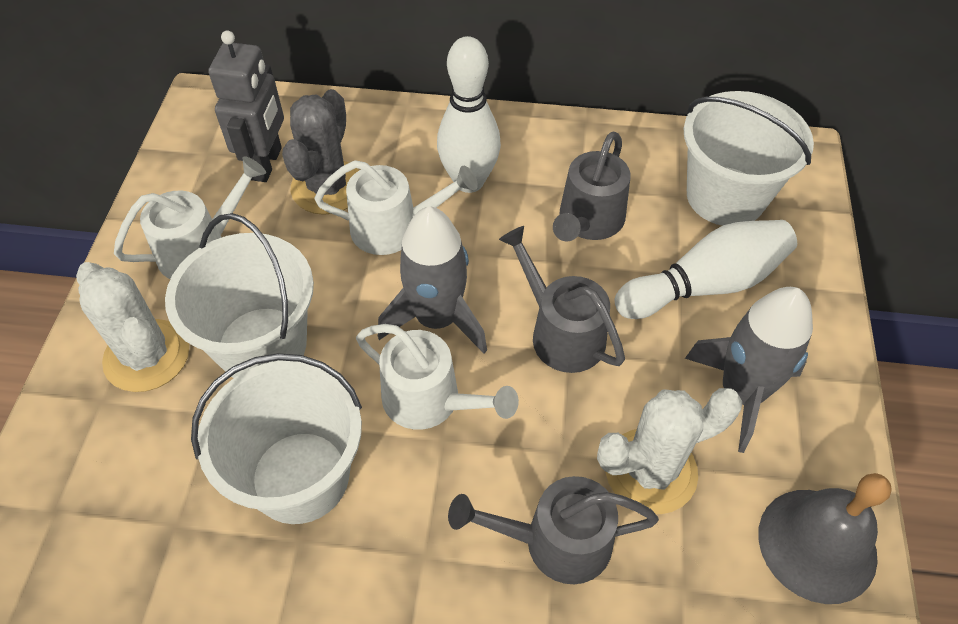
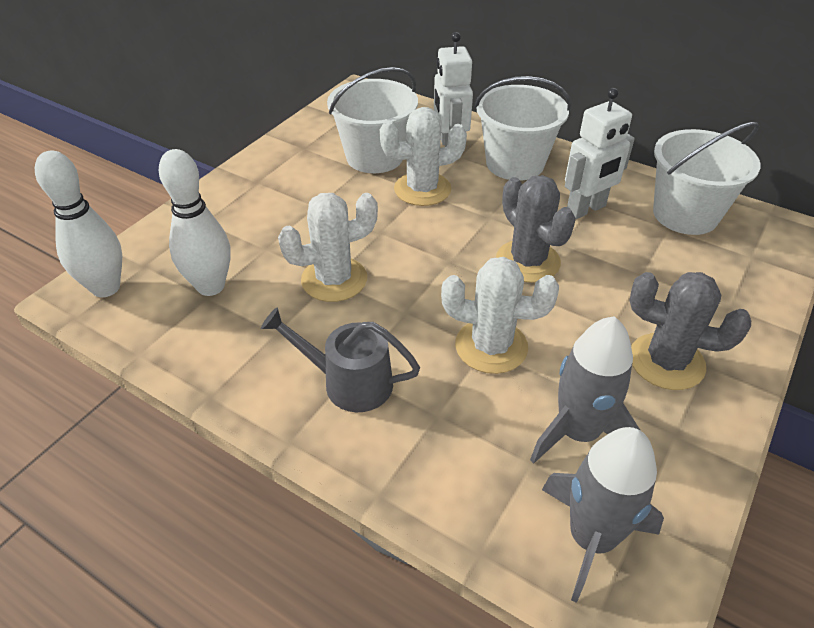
grey bell: 1 -> 0
grey cactus: 1 -> 2
grey robot: 1 -> 0
grey watering can: 3 -> 1
white cactus: 2 -> 3
white robot: 0 -> 2
white watering can: 3 -> 0

